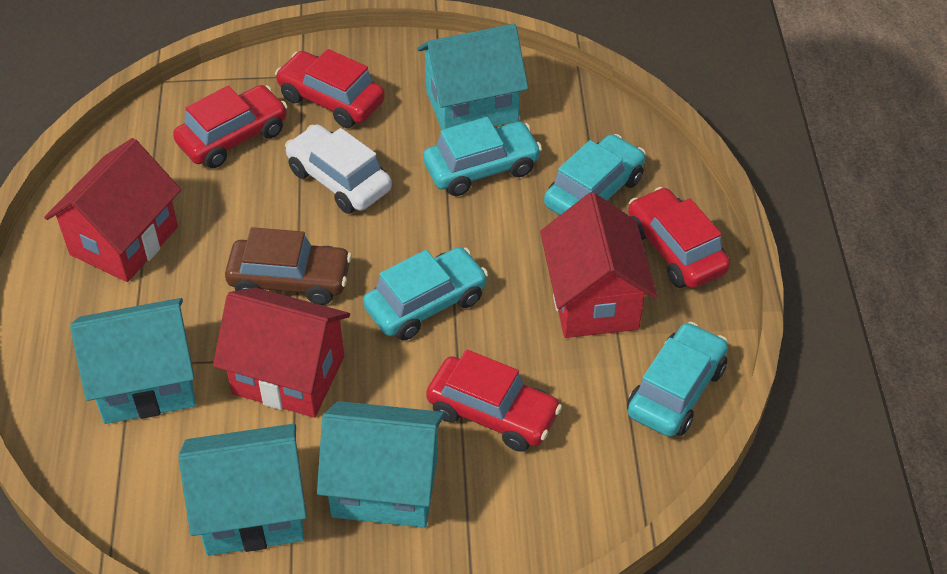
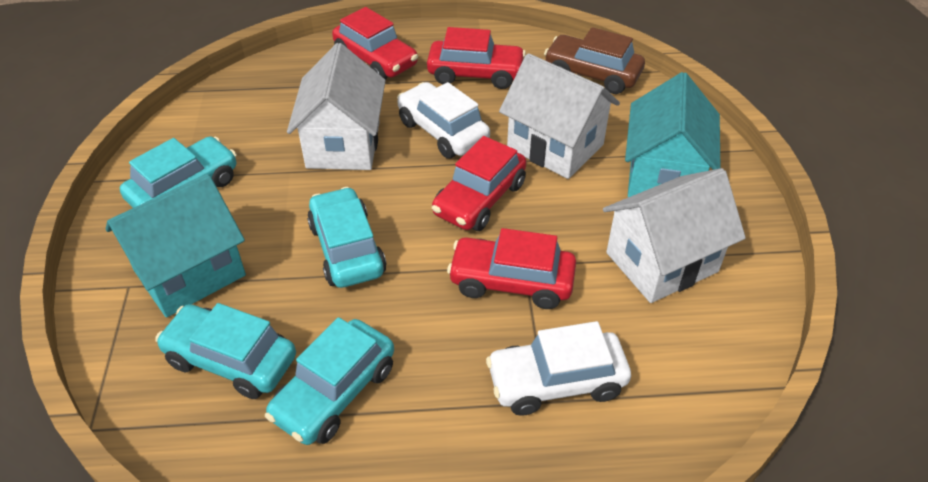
red house: 3 -> 0
turquoise house: 4 -> 2
white car: 1 -> 2
white house: 0 -> 3

